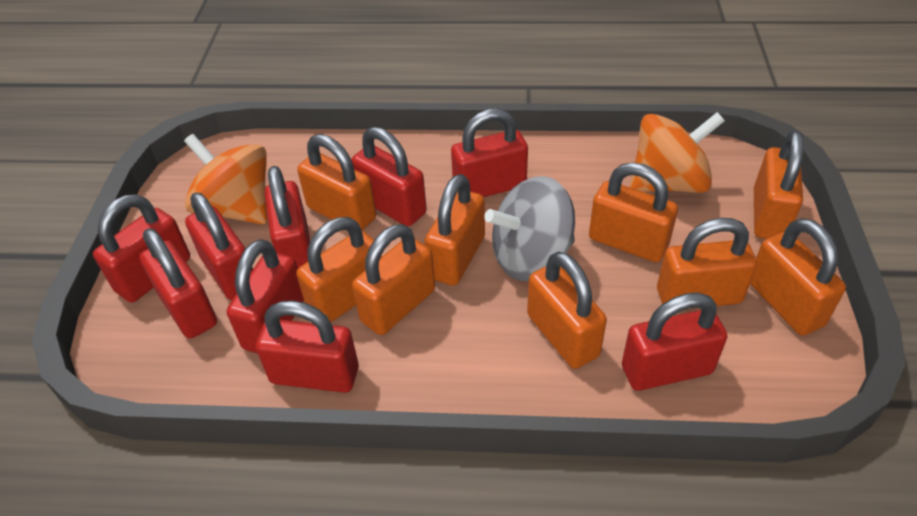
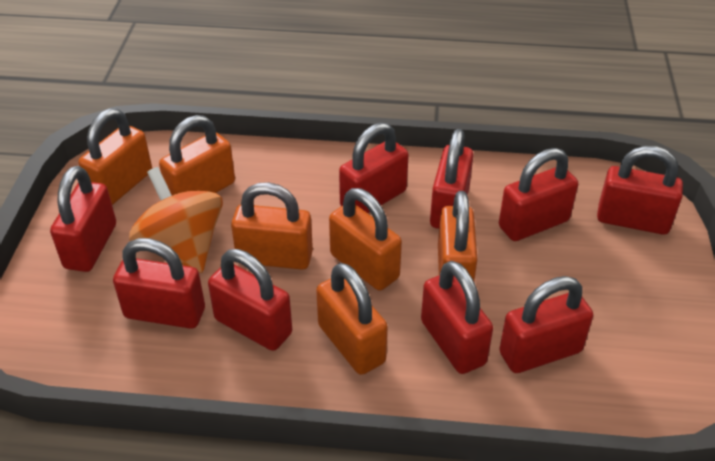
grey spinning top: 1 -> 0
orange padlock: 9 -> 6
orange spinning top: 2 -> 1

